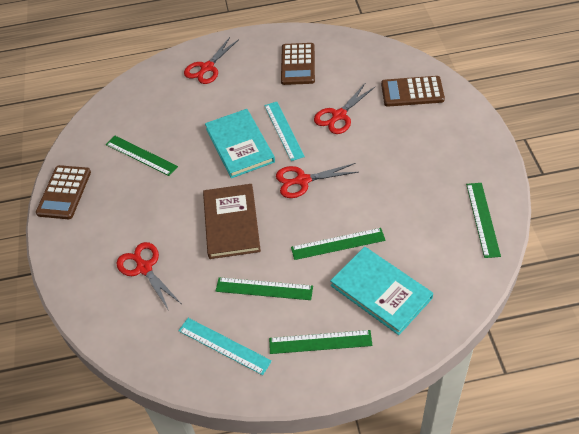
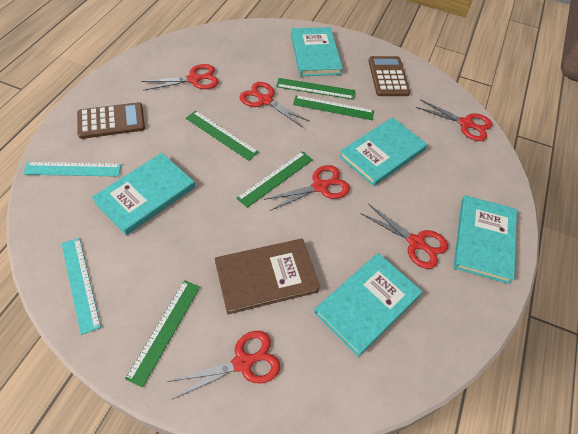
brown calculator: 3 -> 2
red scissors: 4 -> 6
turquoise book: 2 -> 5

